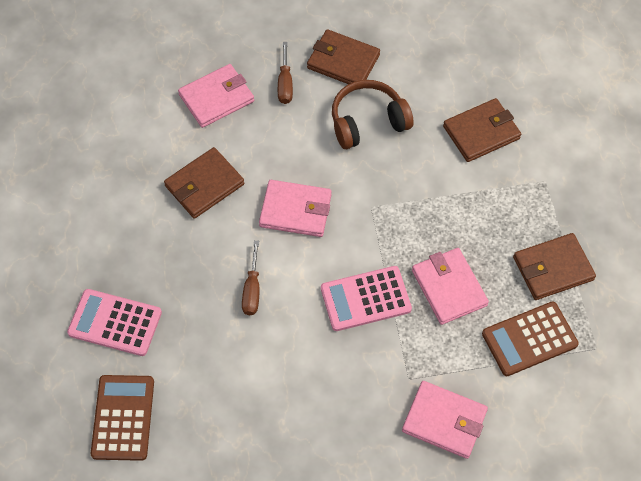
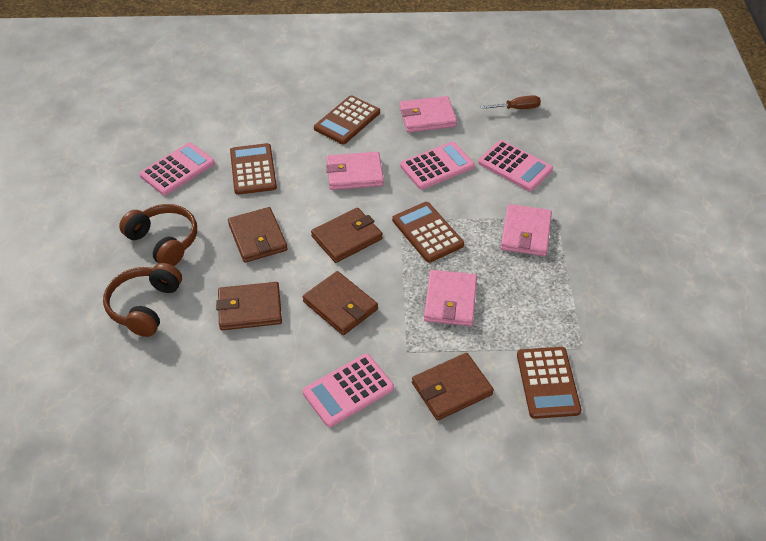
brown calculator: 2 -> 4
brown headphones: 1 -> 2
brown screwdriver: 2 -> 1
brown wallet: 4 -> 5
pink calculator: 2 -> 4

